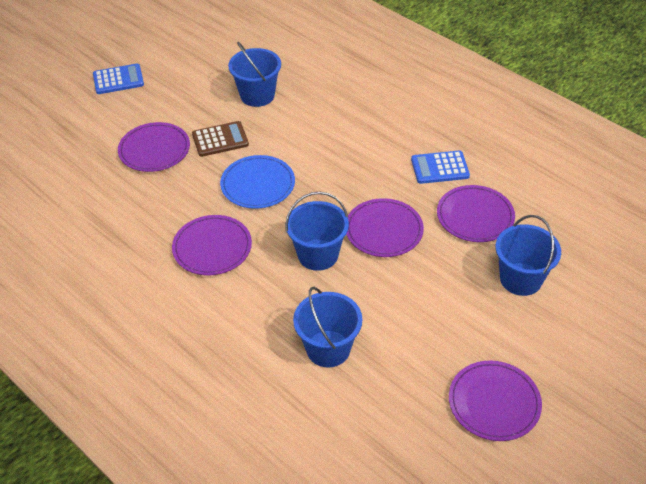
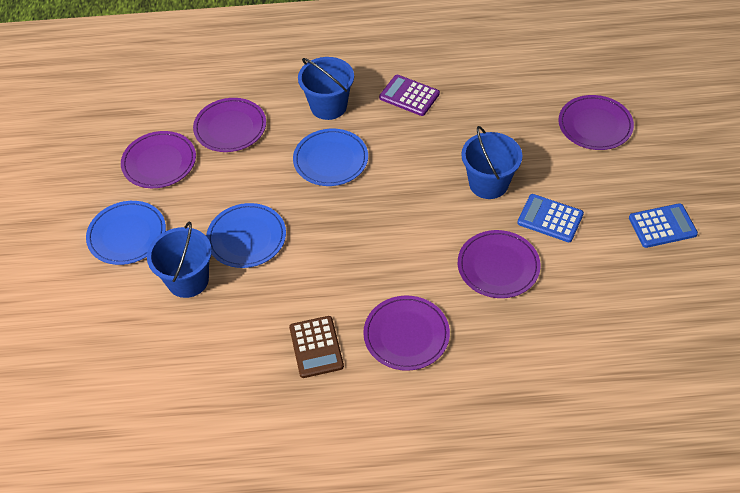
blue bucket: 4 -> 3
blue plate: 1 -> 3
purple calculator: 0 -> 1

